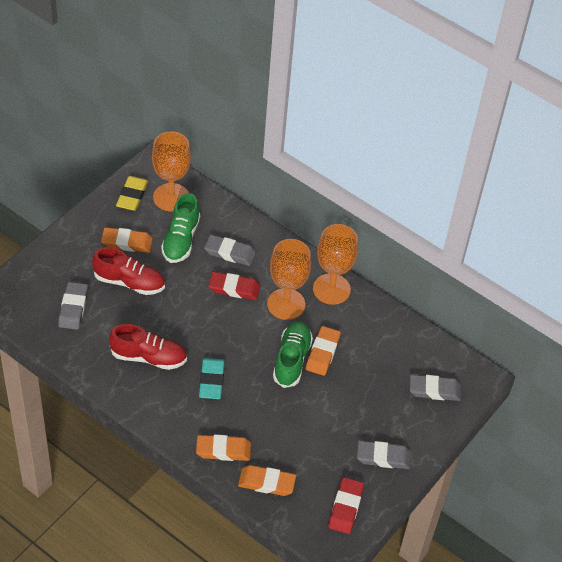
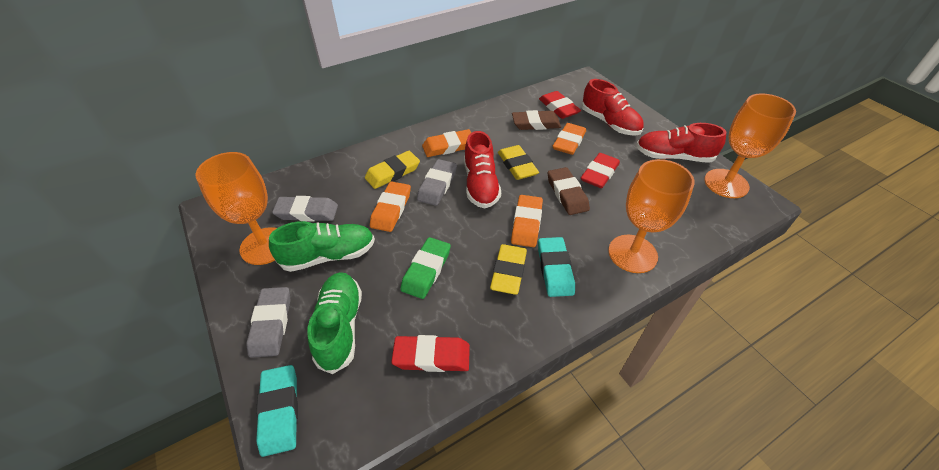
brown eraser: 0 -> 2
green eraser: 0 -> 1
grey eraser: 4 -> 3
red eraser: 2 -> 3
red shoe: 2 -> 3
turquoise eraser: 1 -> 2
yellow eraser: 1 -> 3

